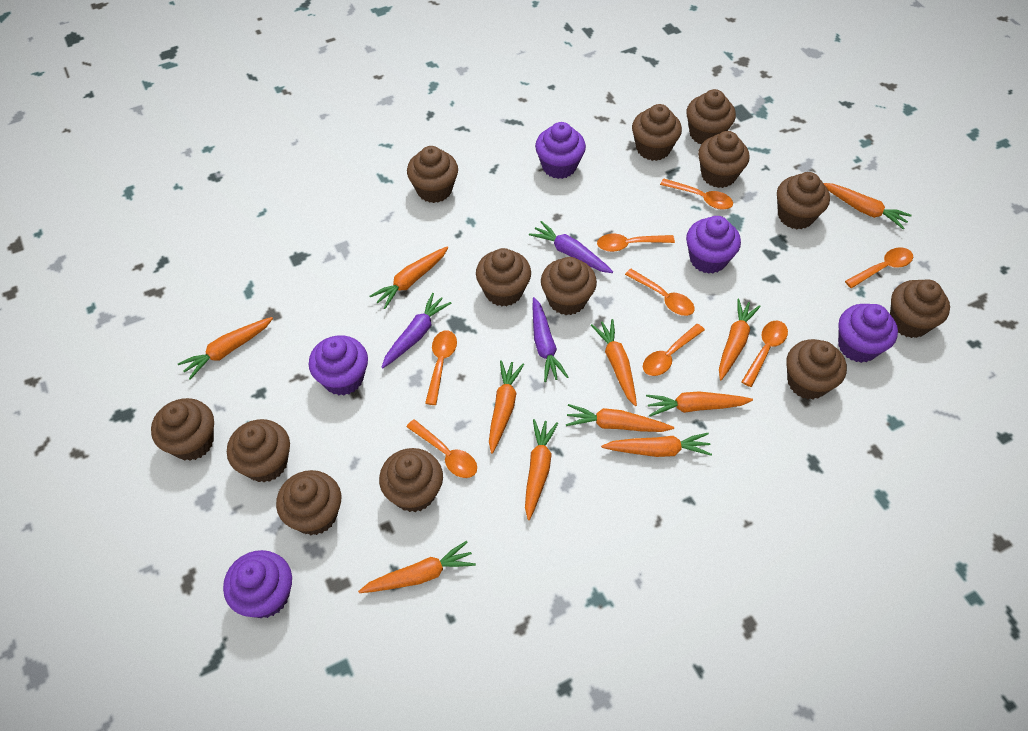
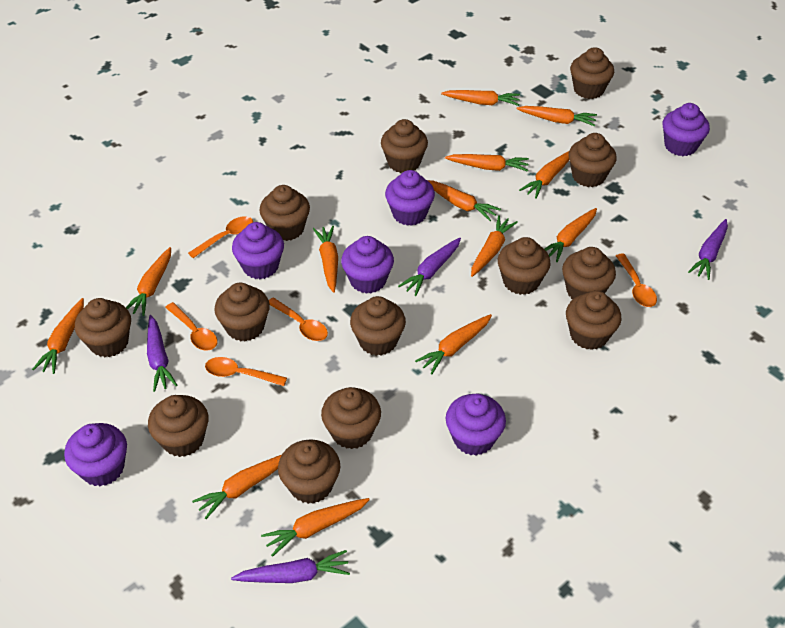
orange carrot: 11 -> 13
orange spoon: 8 -> 5
purple carrot: 3 -> 4
purple cupcake: 5 -> 6

